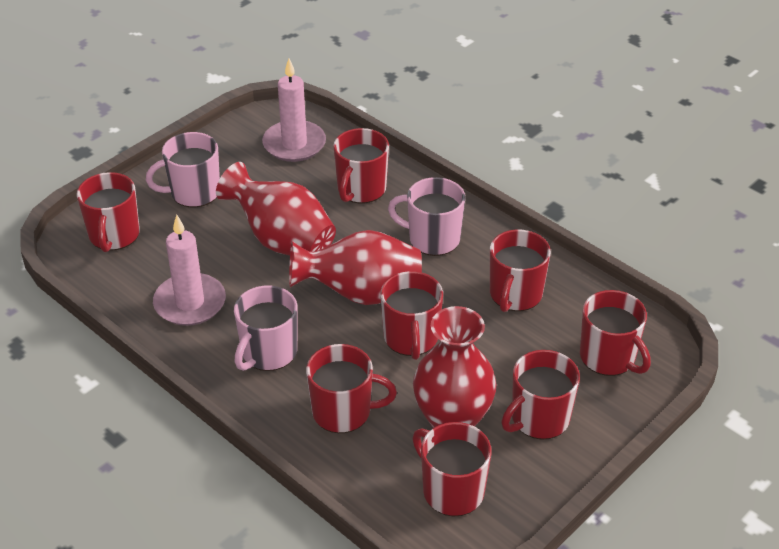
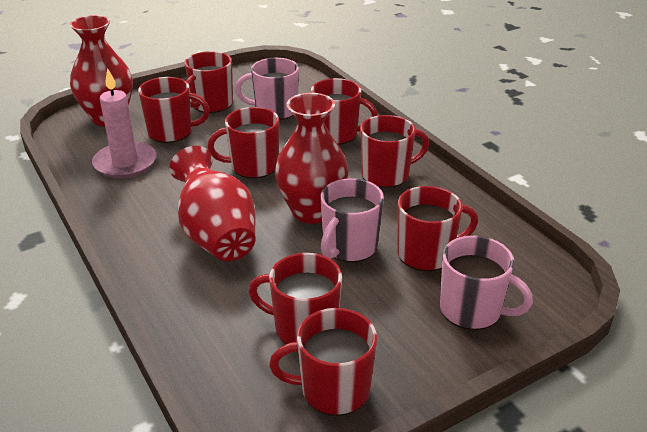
pink candle: 2 -> 1

